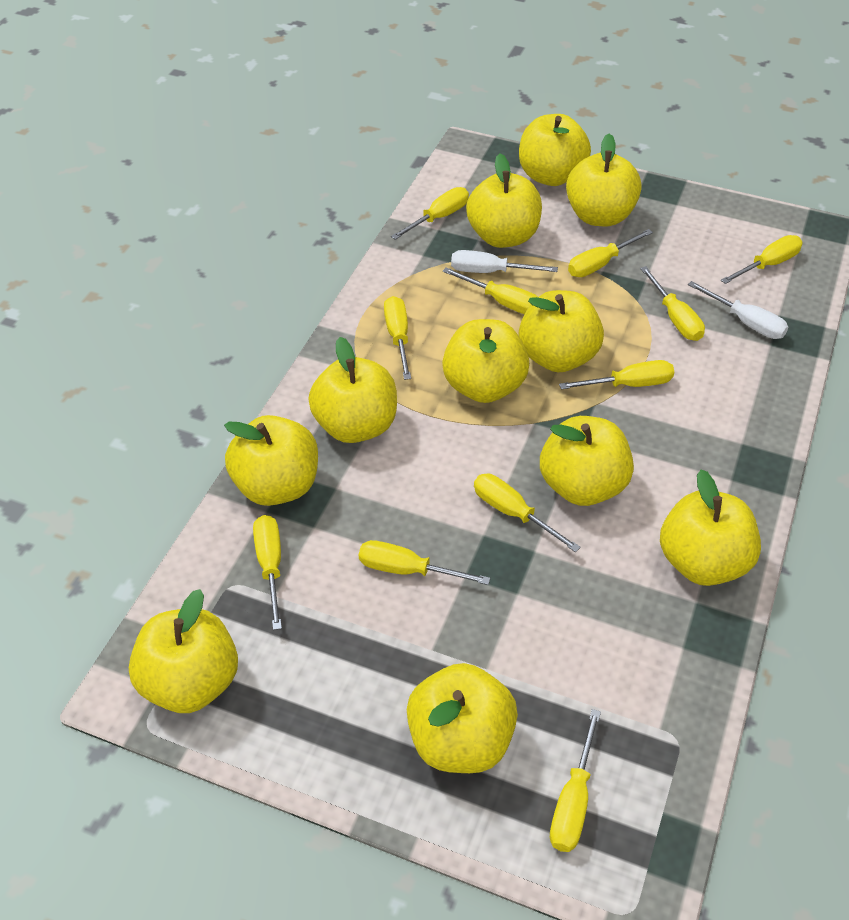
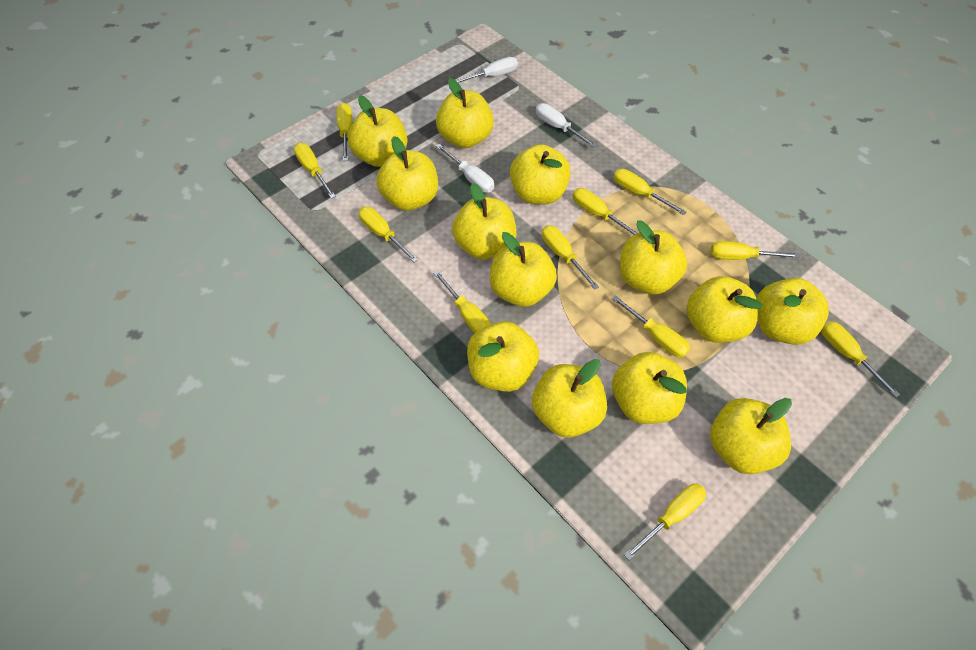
white screwdriver: 2 -> 3
yellow apple: 11 -> 13

